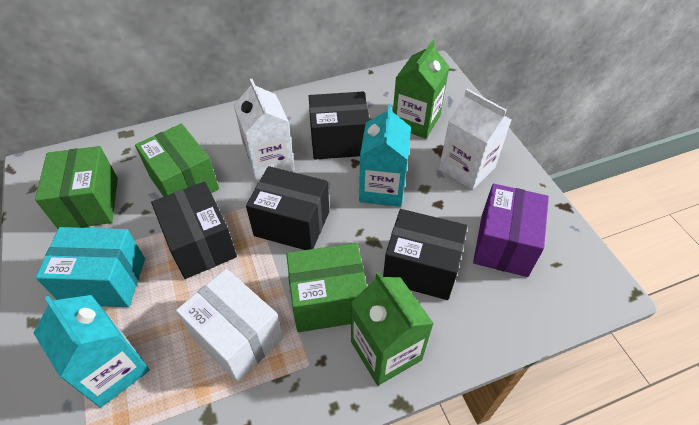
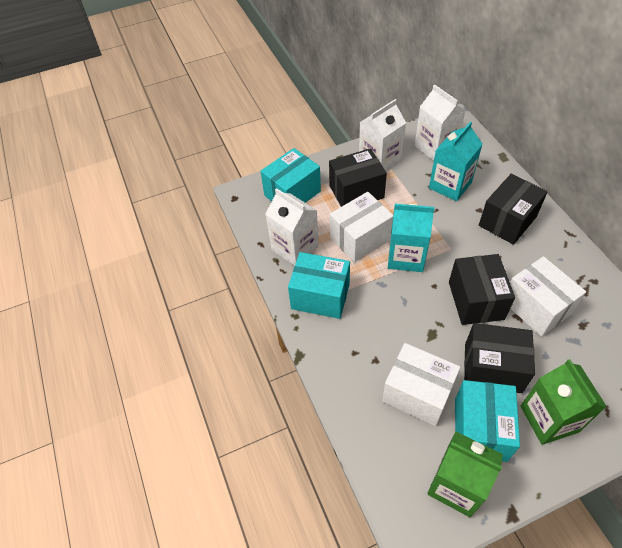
green box: 3 -> 0
purple box: 1 -> 0
turquoise box: 1 -> 3
white box: 1 -> 3
white carton: 2 -> 3

